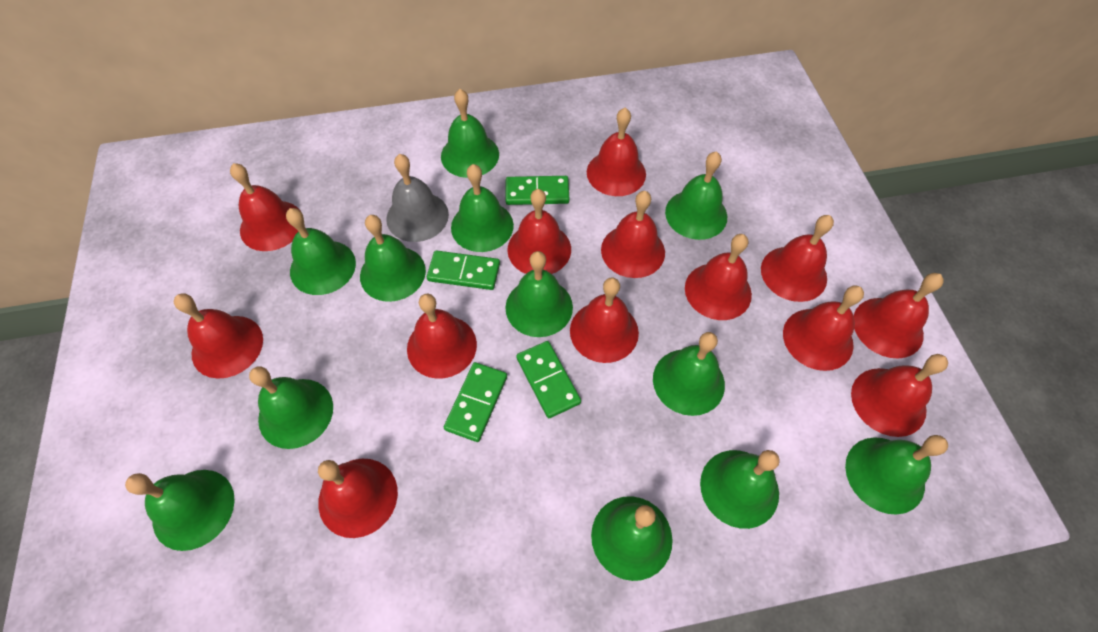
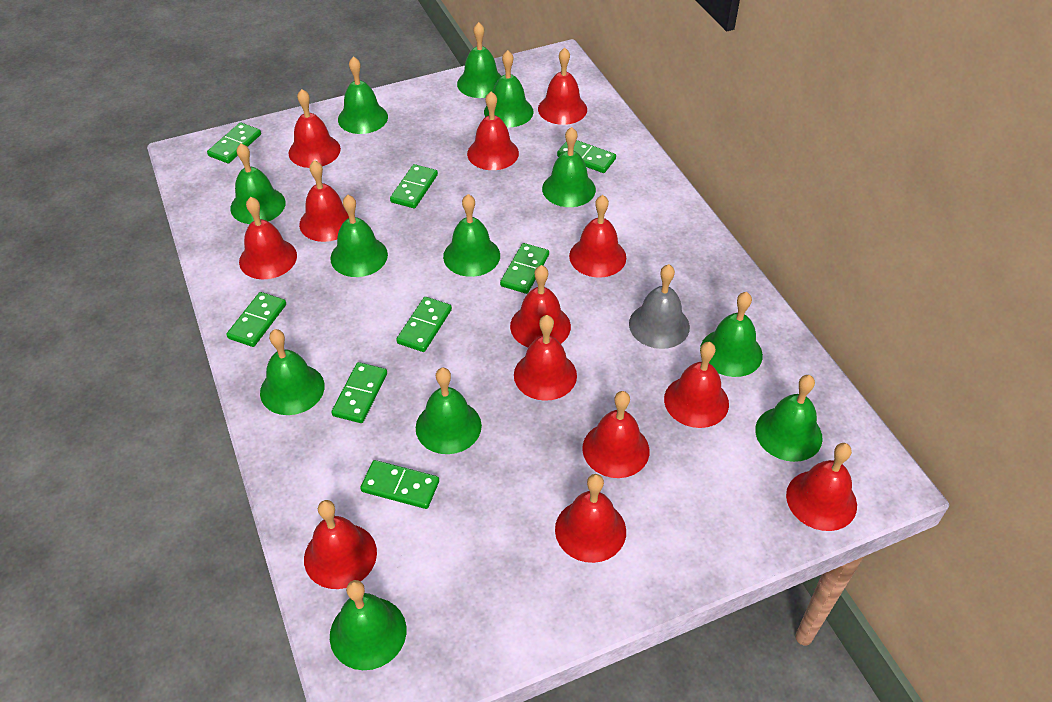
green domino: 4 -> 8

